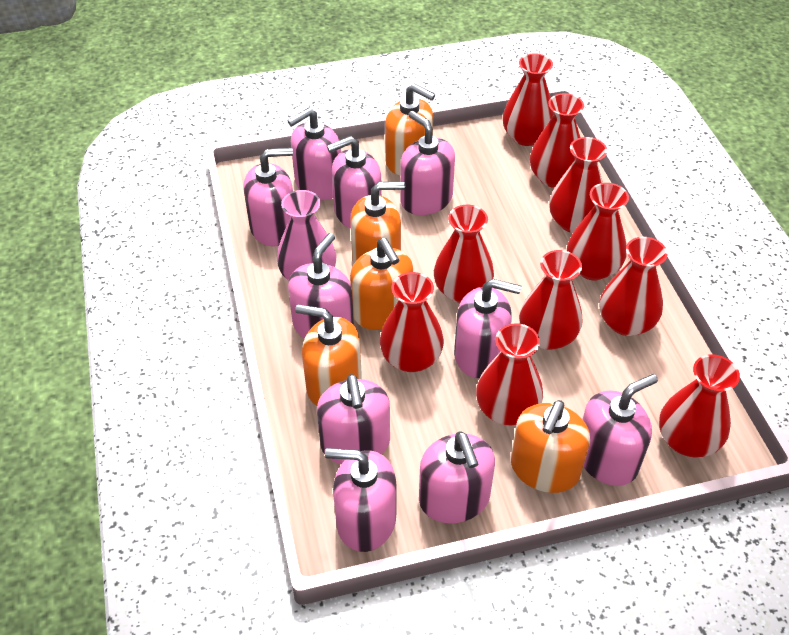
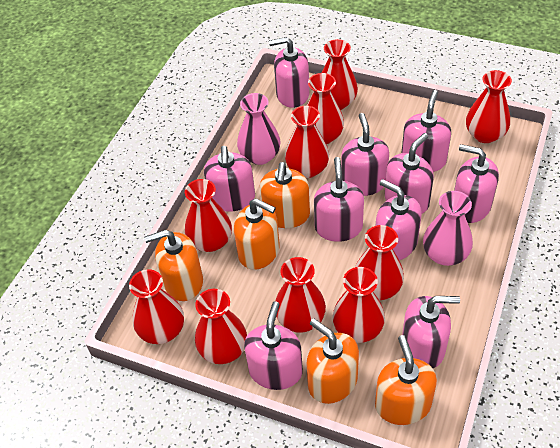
pink vase: 1 -> 2

